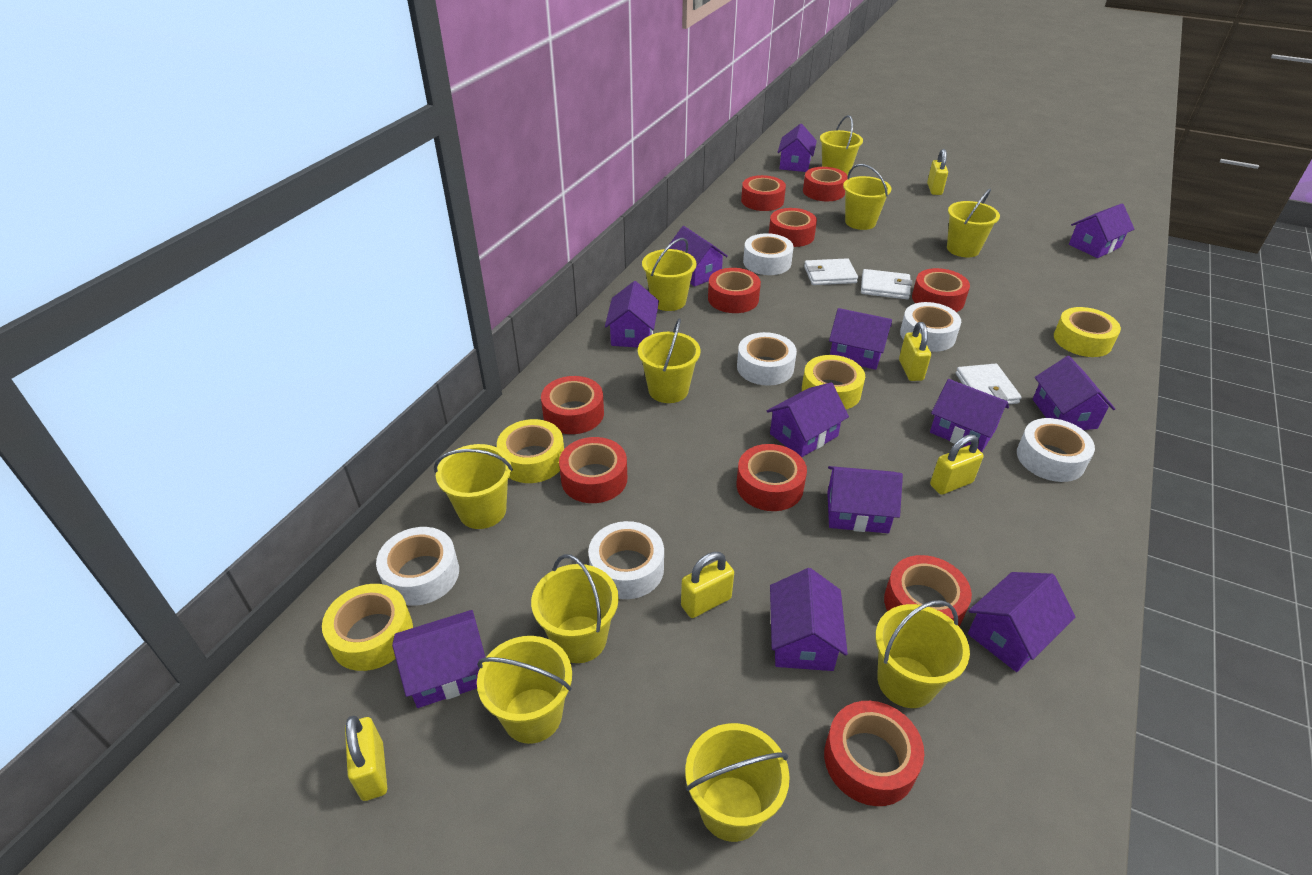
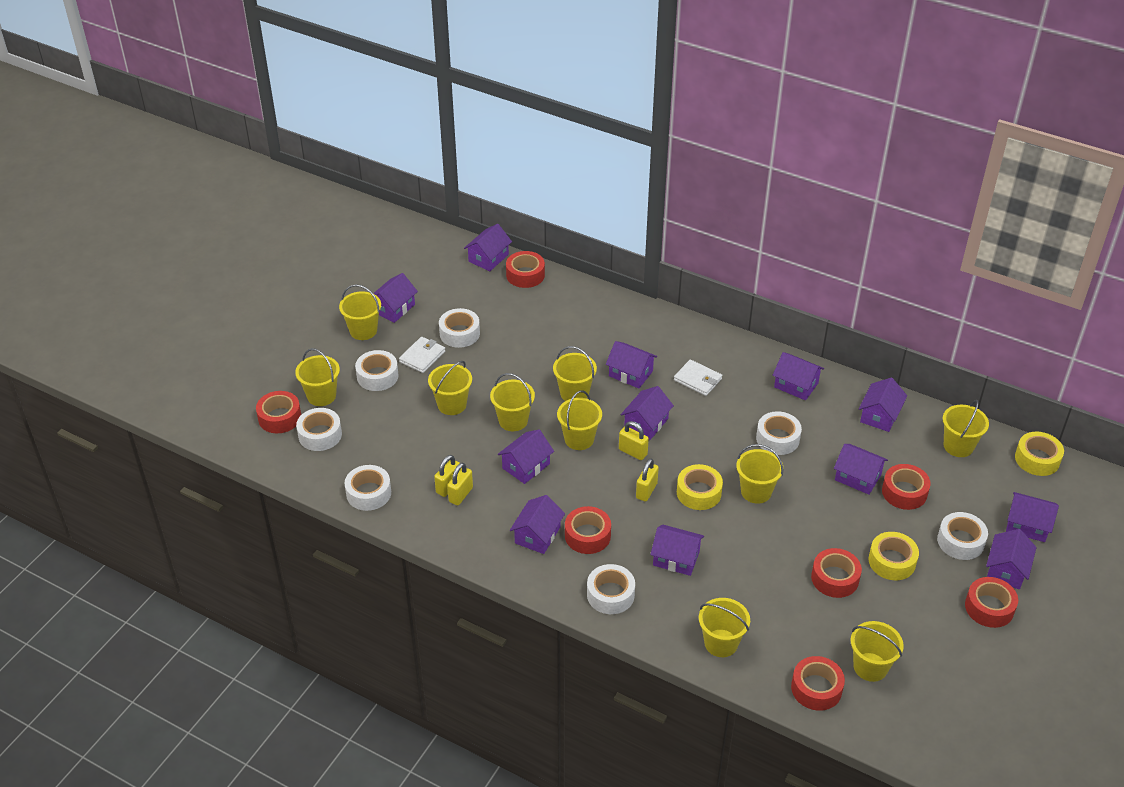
red tape: 10 -> 7
white tape: 6 -> 7
white wallet: 3 -> 2
yellow padlock: 5 -> 4
yellow tape: 4 -> 3

